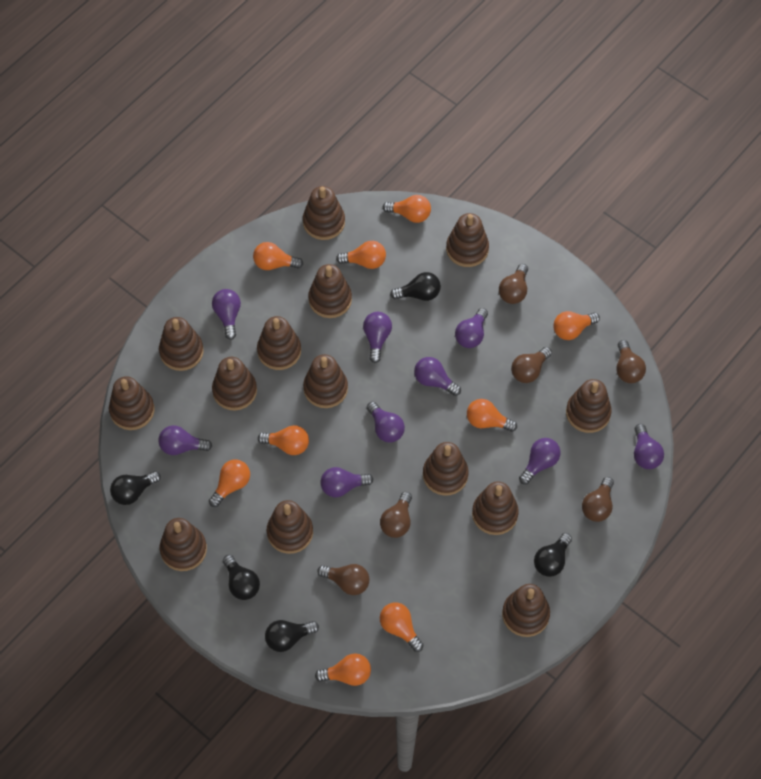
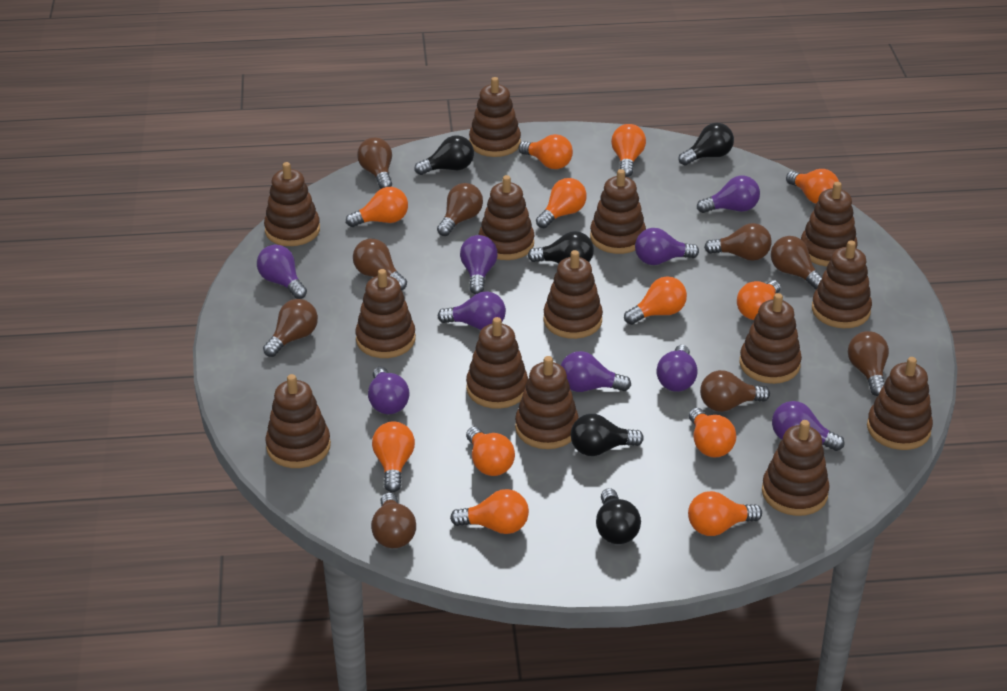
brown light bulb: 6 -> 9
orange light bulb: 9 -> 12

